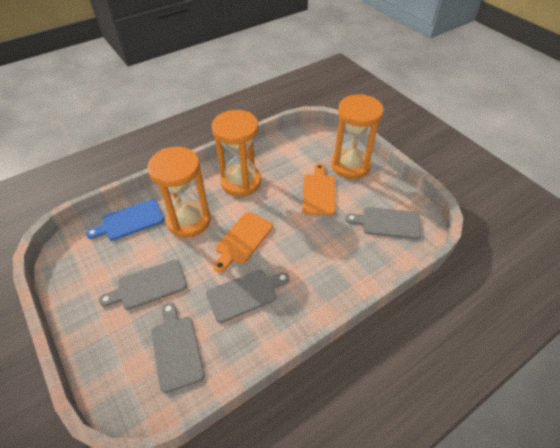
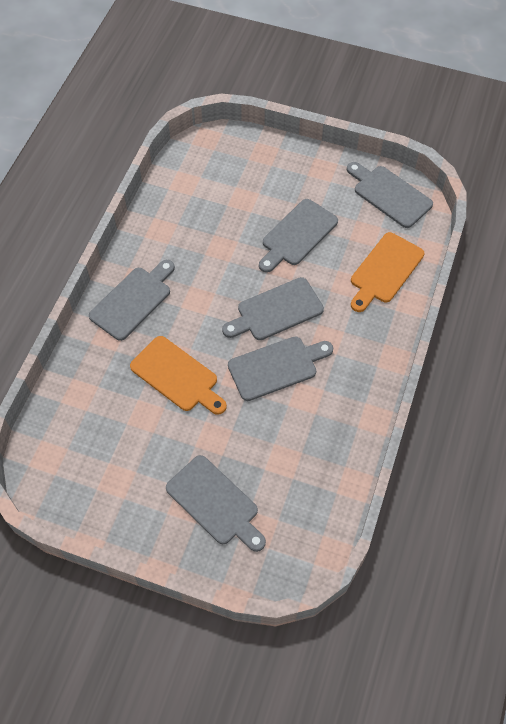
blue cutting board: 1 -> 0
grey cutting board: 4 -> 6
orange hourglass: 3 -> 0

